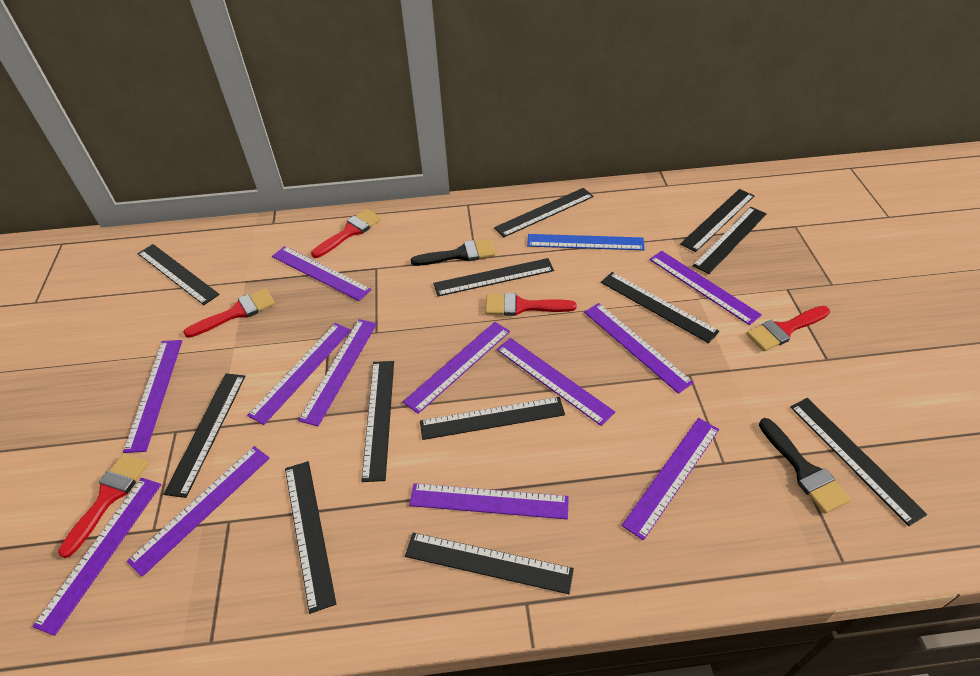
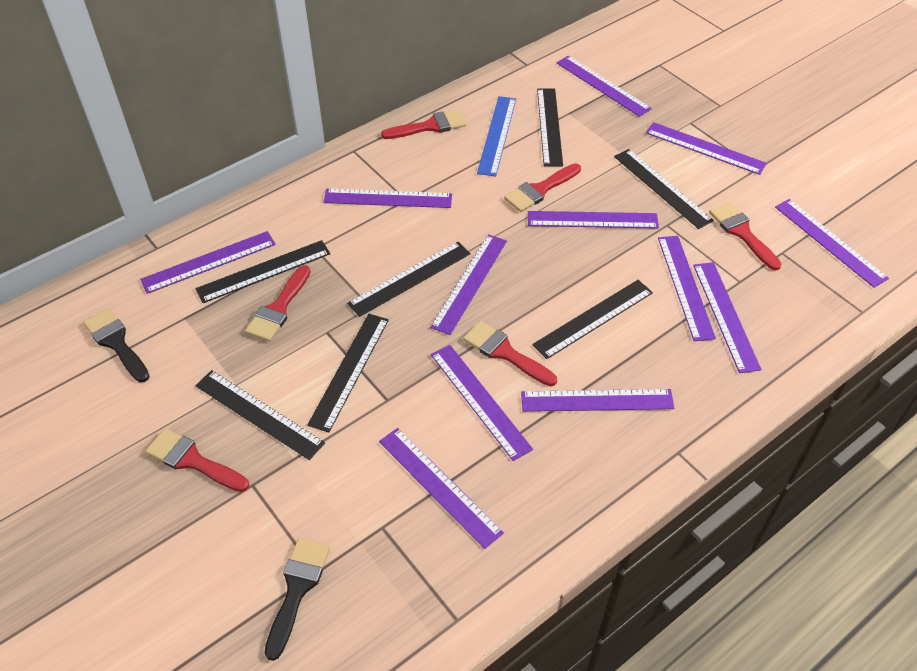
black ruler: 12 -> 7
red brush: 5 -> 6

